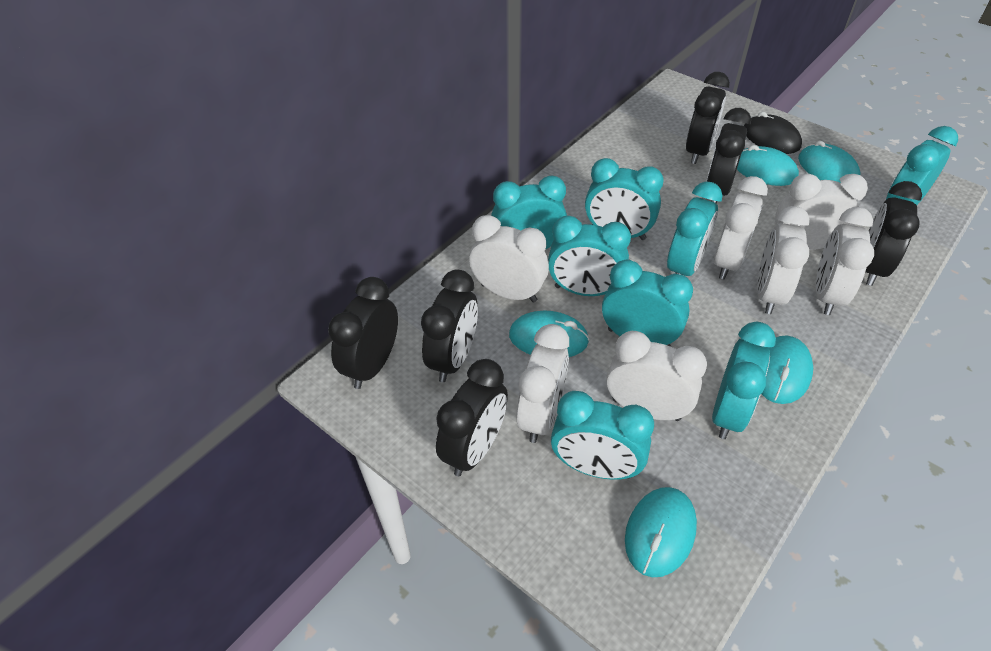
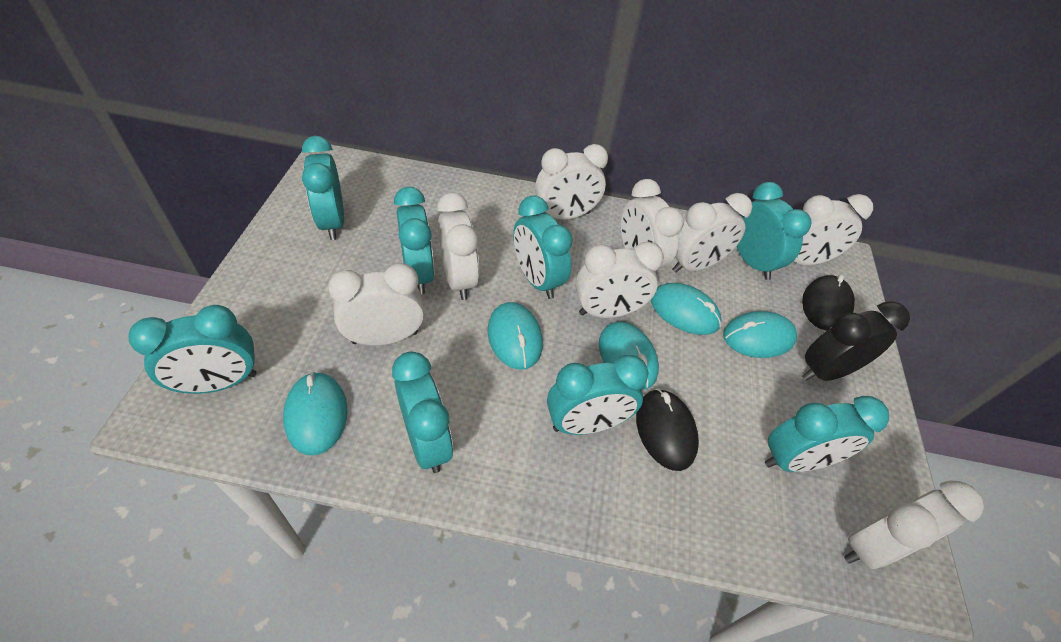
black clock: 6 -> 1
black mouse: 1 -> 2
white clock: 7 -> 8

